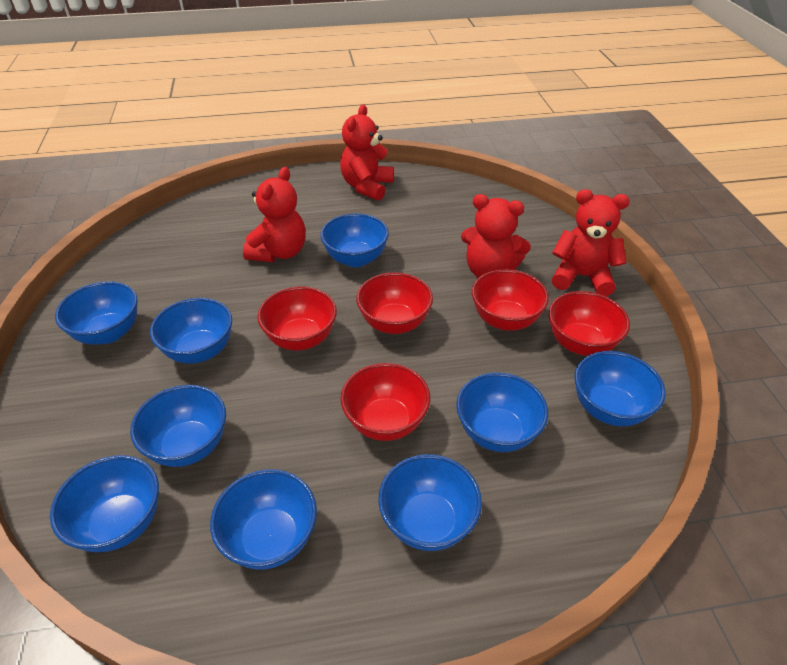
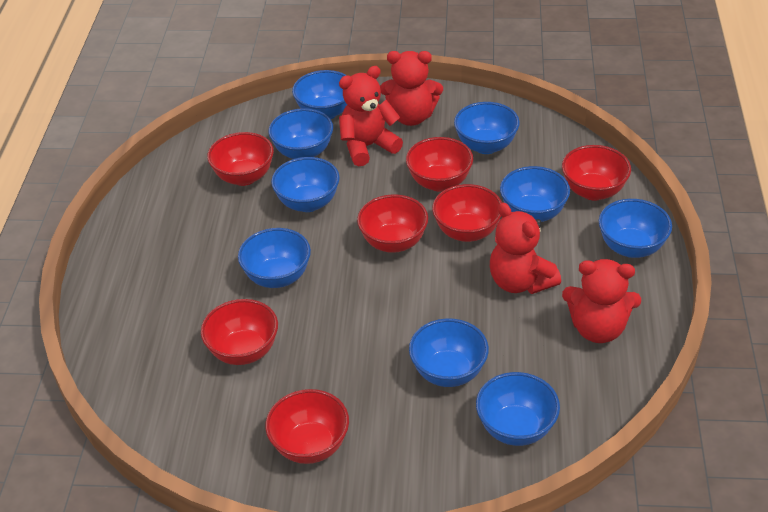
red bowl: 5 -> 7

